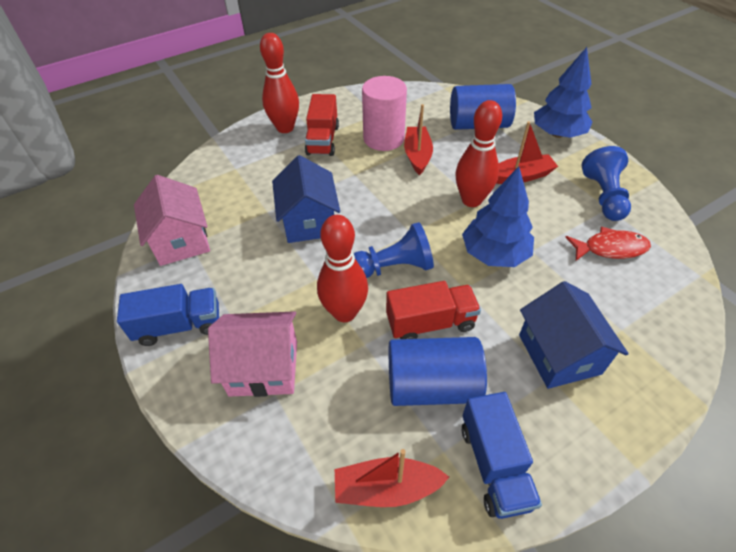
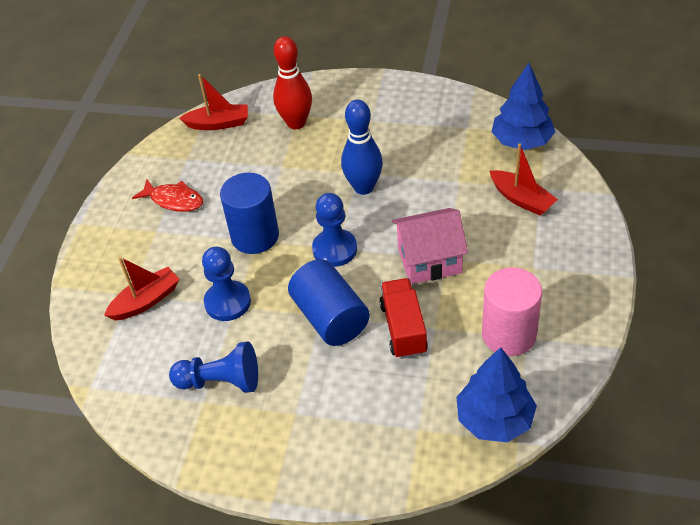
blue bowling pin: 0 -> 1
blue house: 2 -> 0
blue pawn: 2 -> 3
blue truck: 2 -> 0
pink house: 2 -> 1
red bowling pin: 3 -> 1
red truck: 2 -> 1

